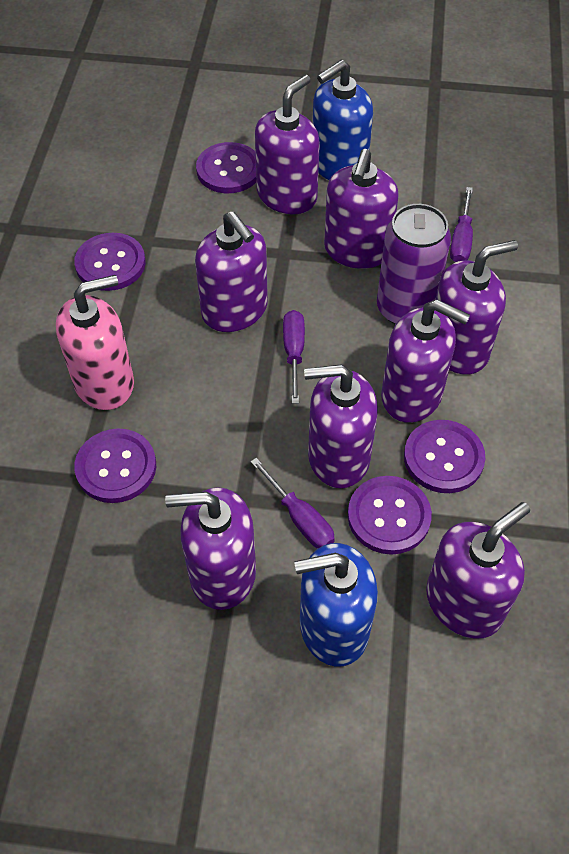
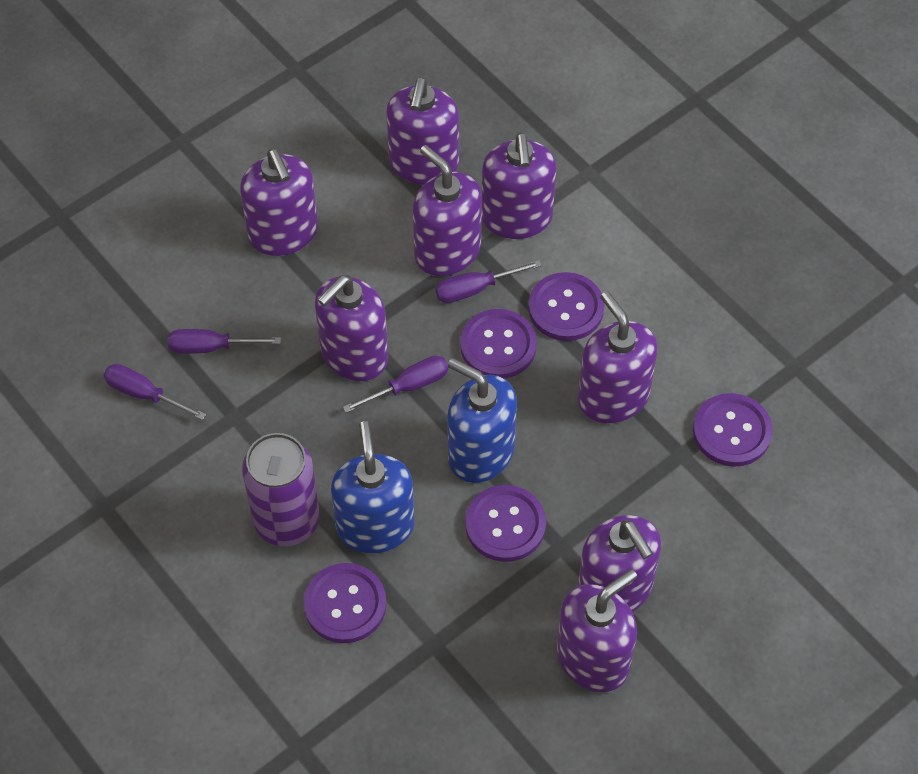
pink soap dispenser: 1 -> 0
purple screwdriver: 3 -> 4

